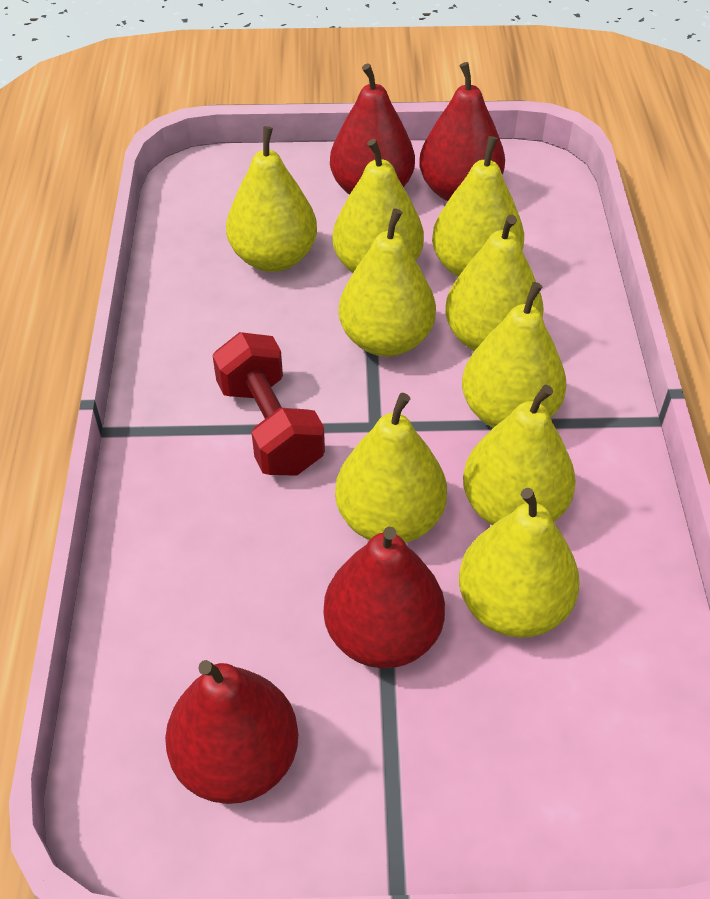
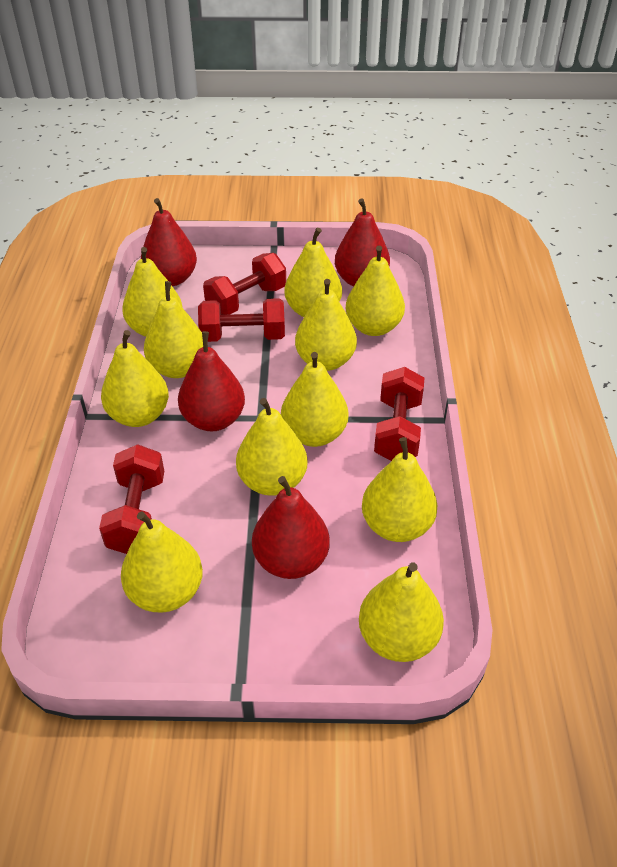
red dumbbell: 1 -> 4
yellow pear: 9 -> 11

